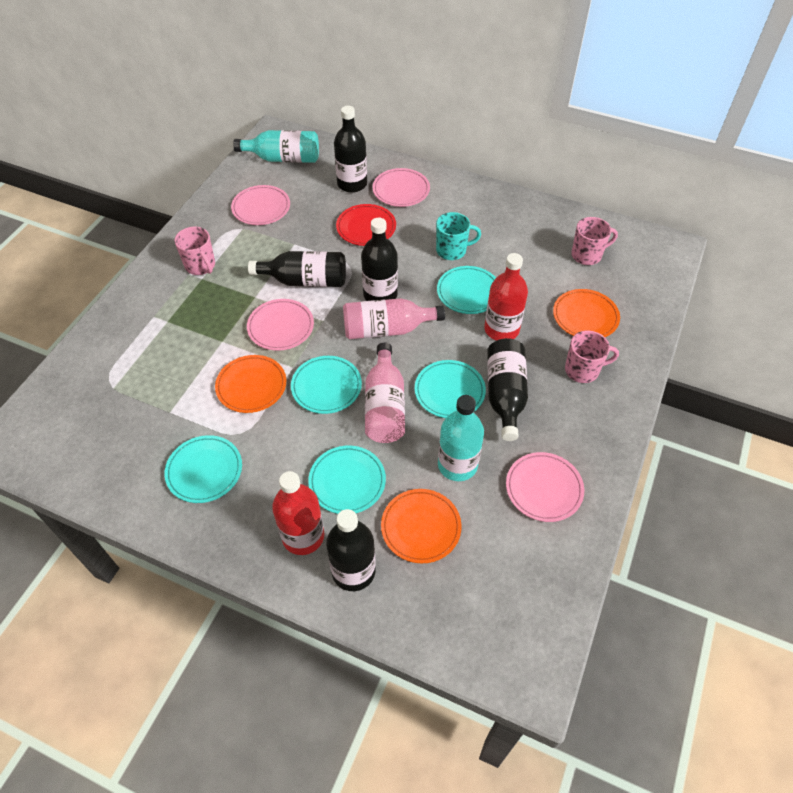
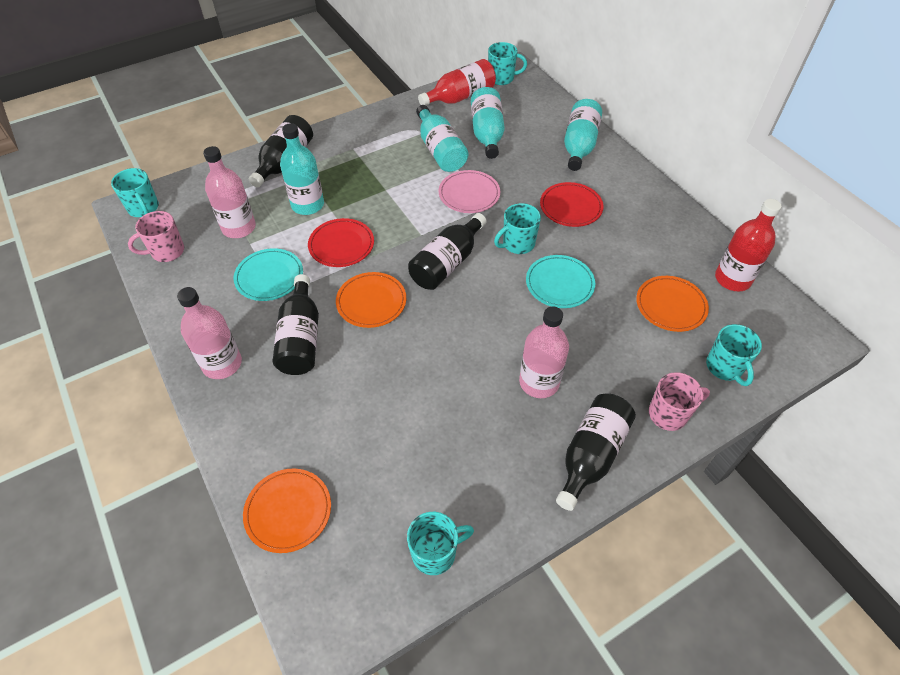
black bottle: 5 -> 4
pink bottle: 2 -> 3
pink mug: 3 -> 2
pink plate: 4 -> 1
red plate: 1 -> 2
turquoise bottle: 2 -> 4
turquoise mug: 1 -> 5
turquoise plate: 5 -> 2

